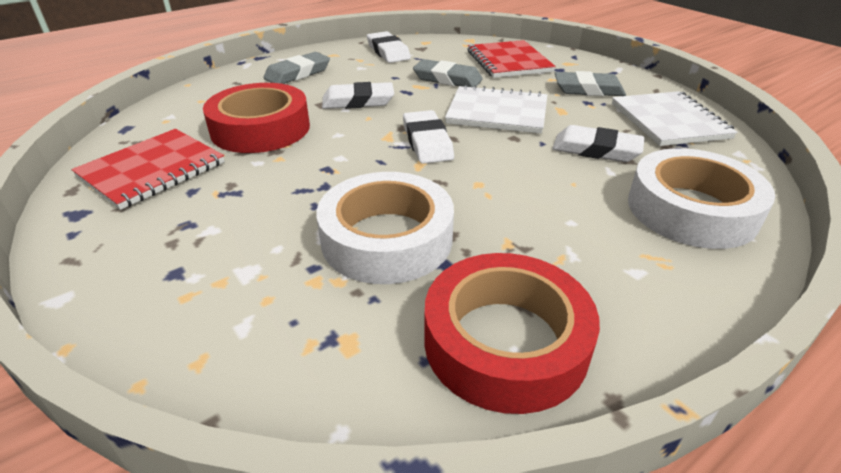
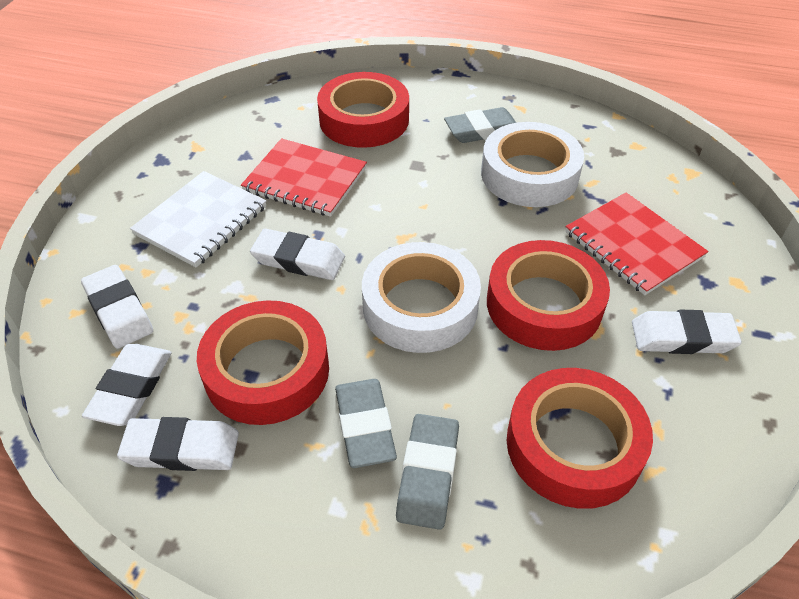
red tape: 2 -> 4
white eraser: 4 -> 5
white notebook: 2 -> 1

